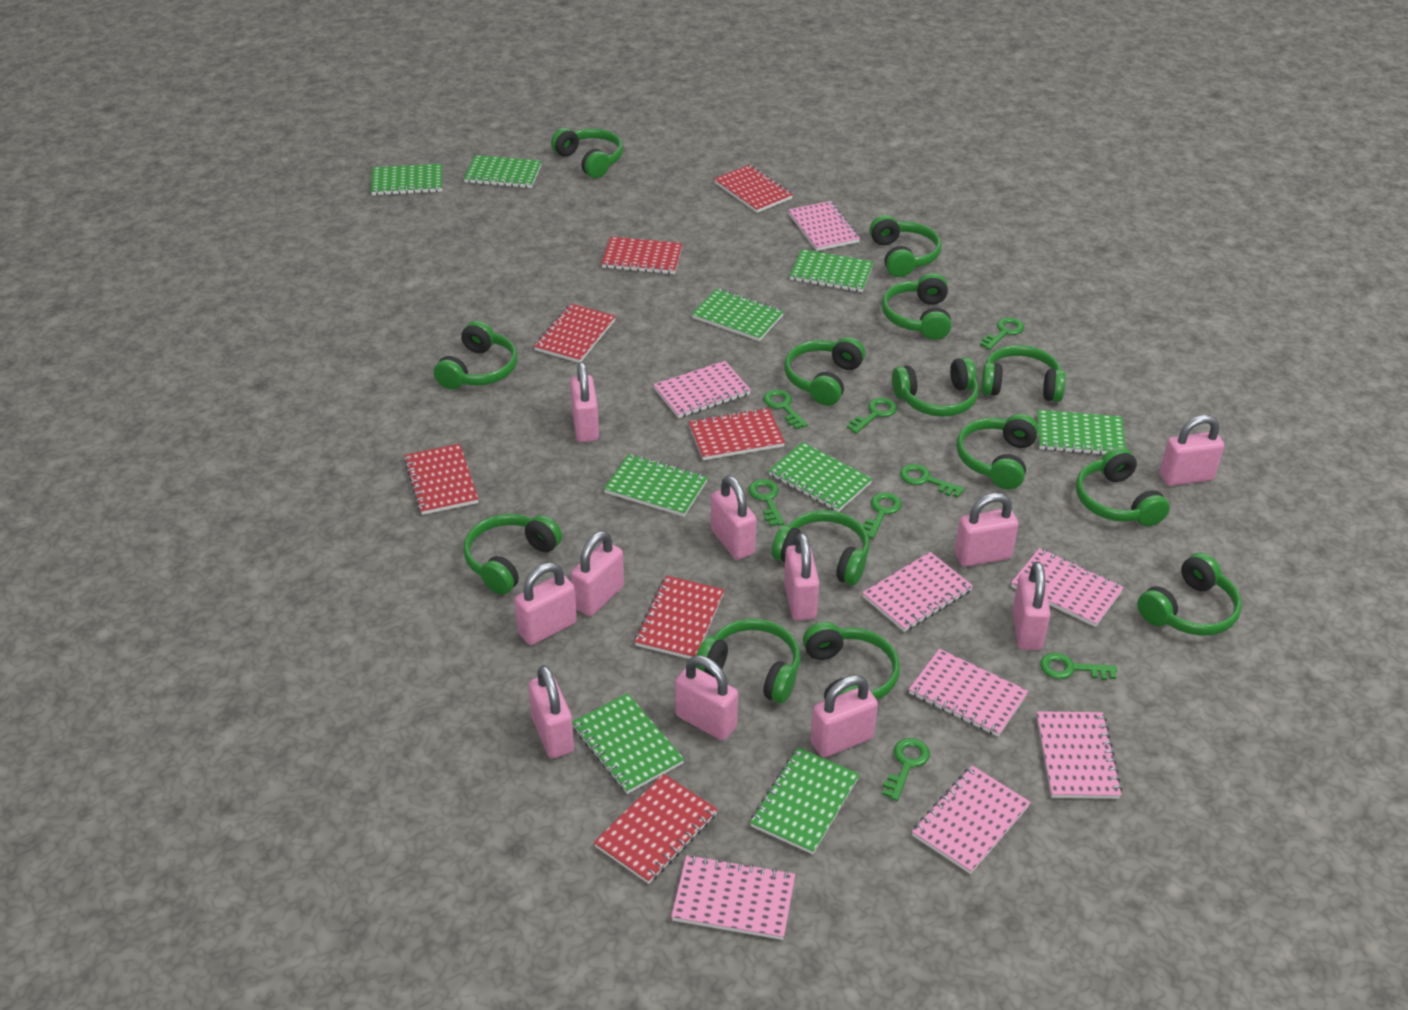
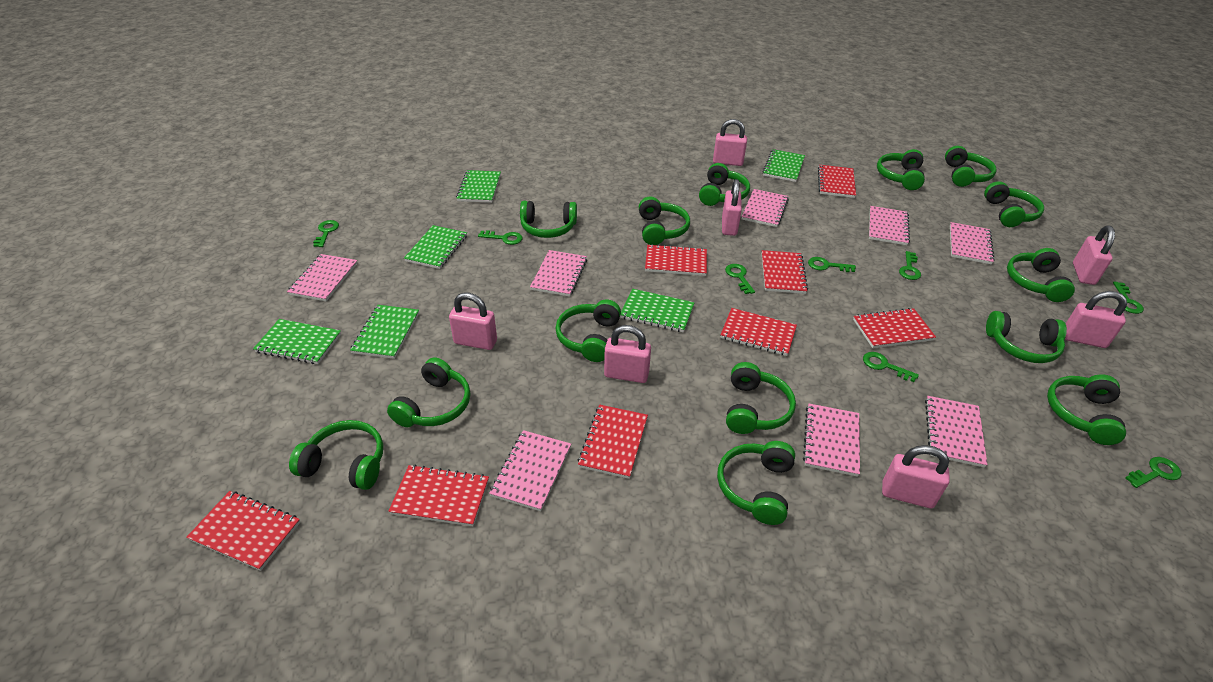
green notebook: 9 -> 6
pink padlock: 11 -> 7
red notebook: 7 -> 8

